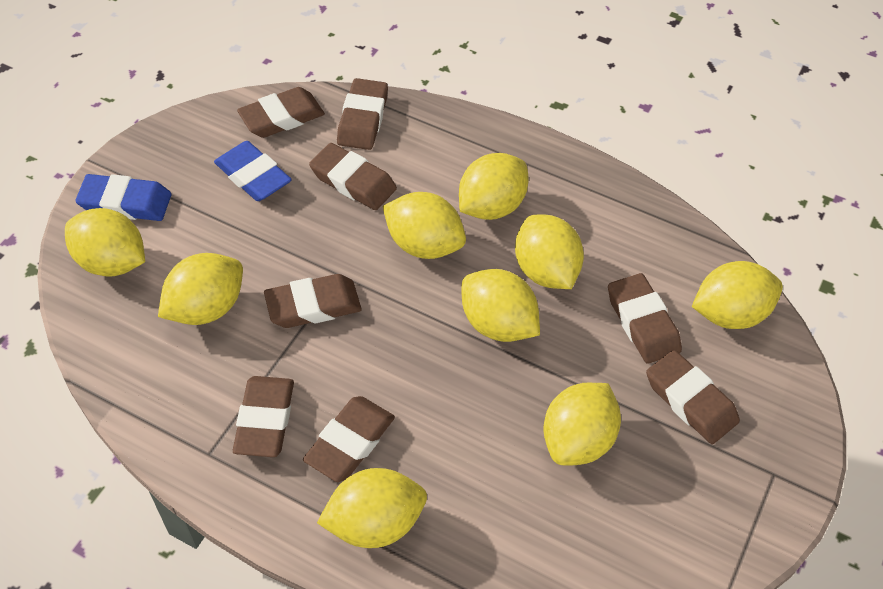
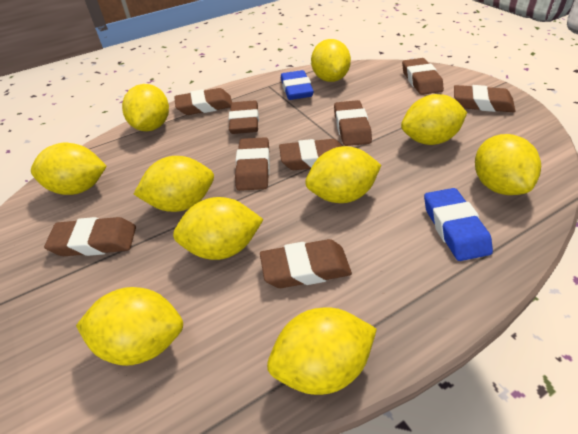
brown eraser: 8 -> 9
yellow lemon: 9 -> 10

